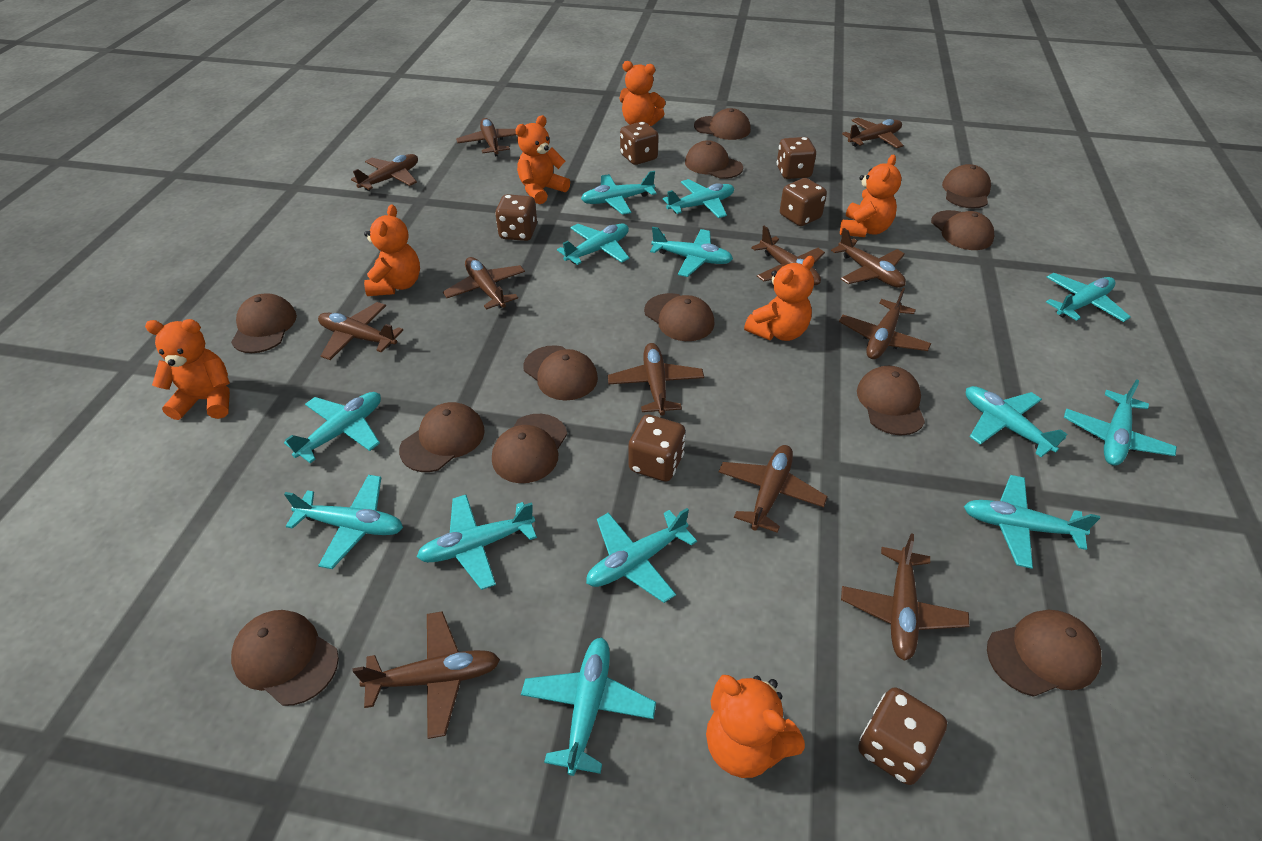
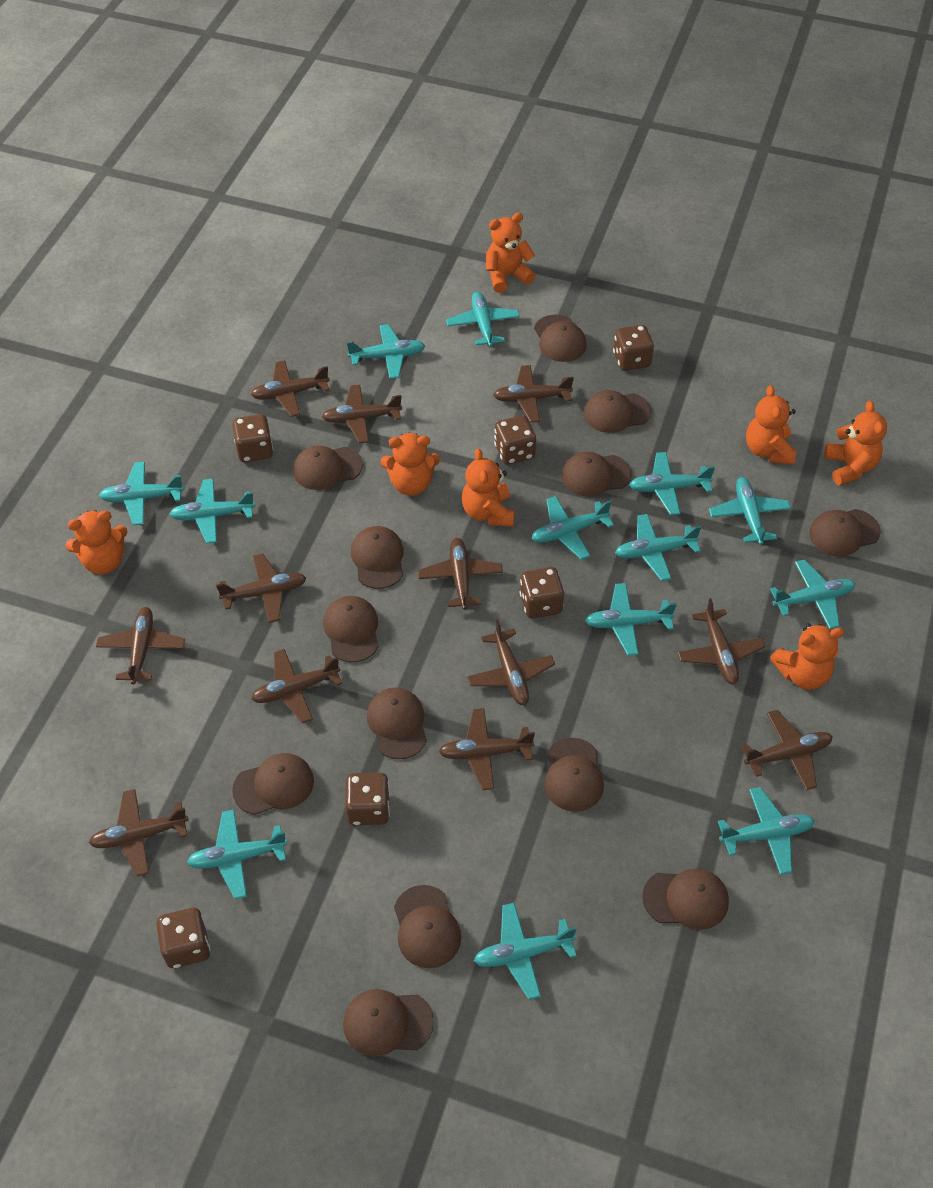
brown cap: 12 -> 13

